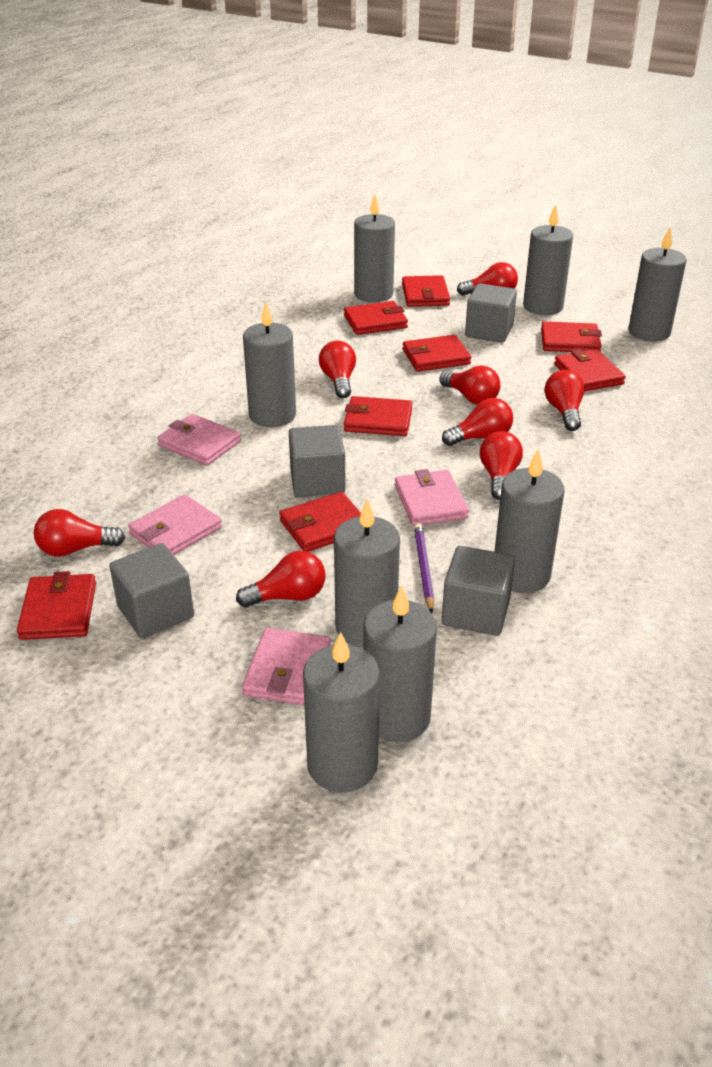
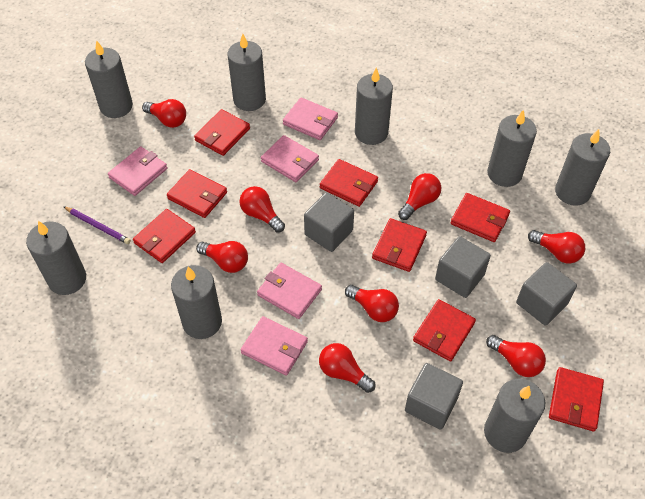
pink wallet: 4 -> 5

